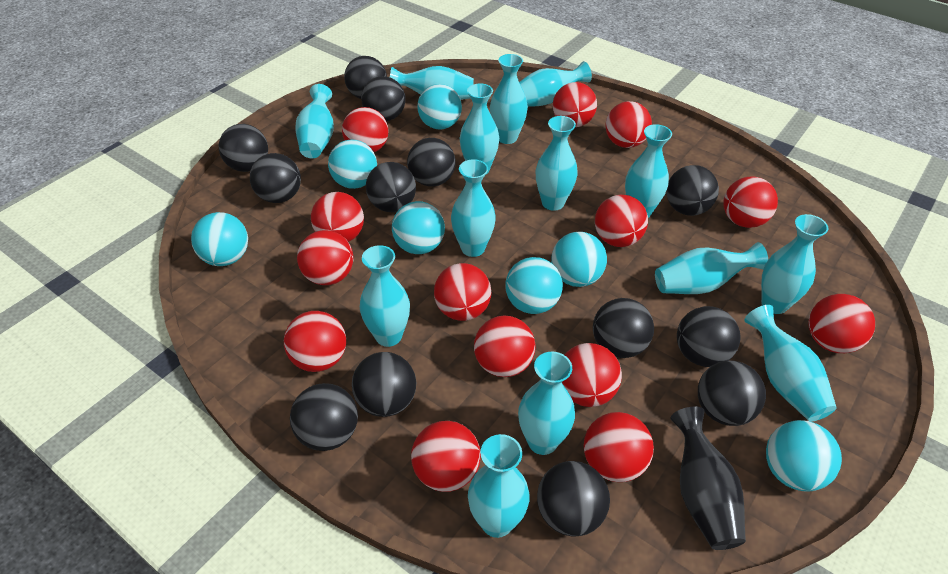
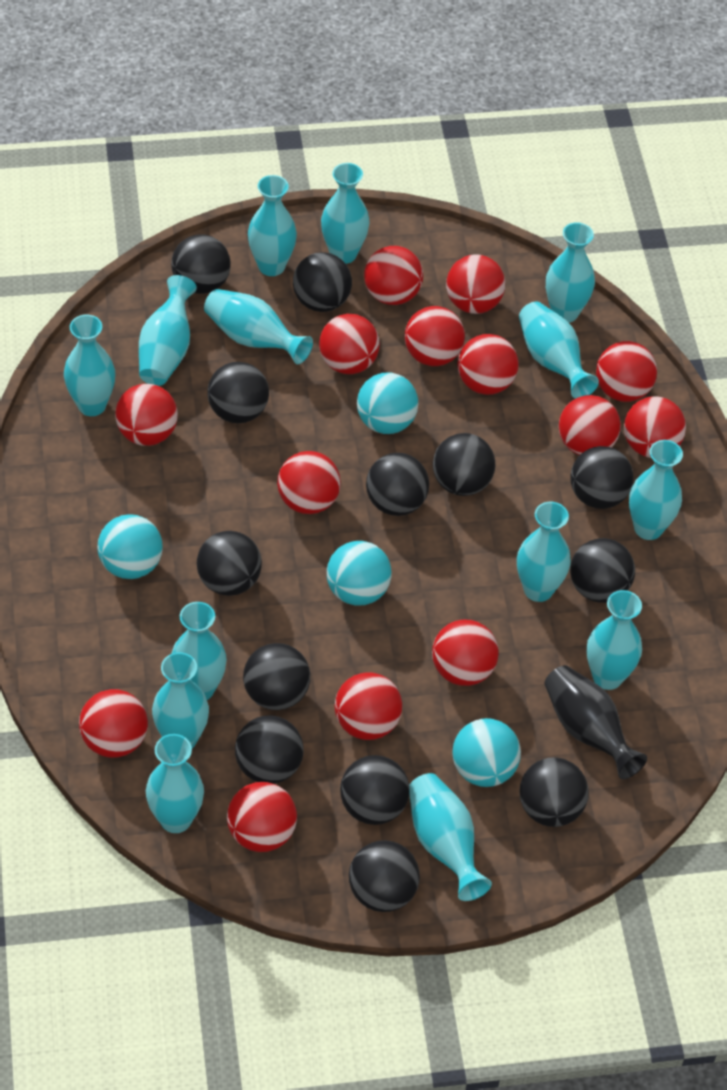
turquoise ball: 7 -> 4

